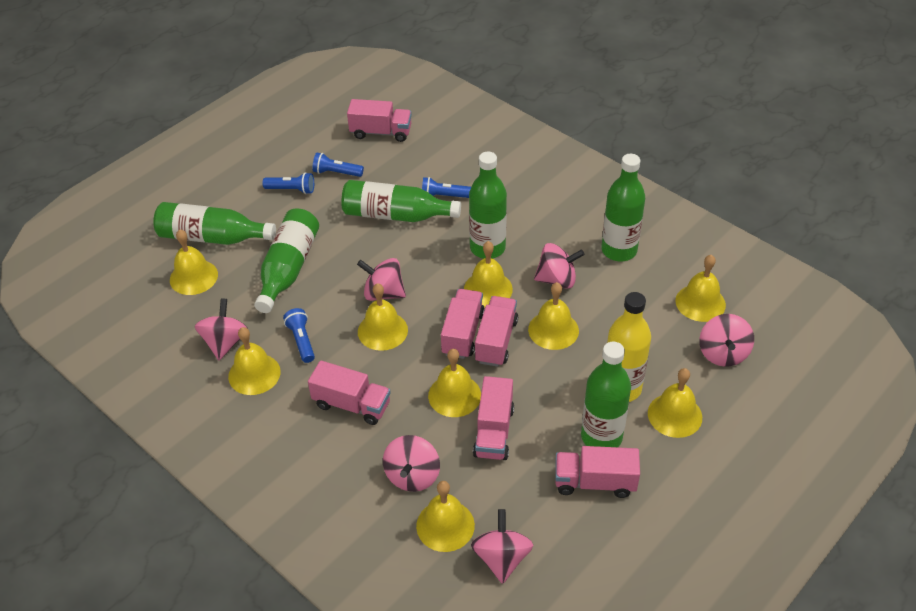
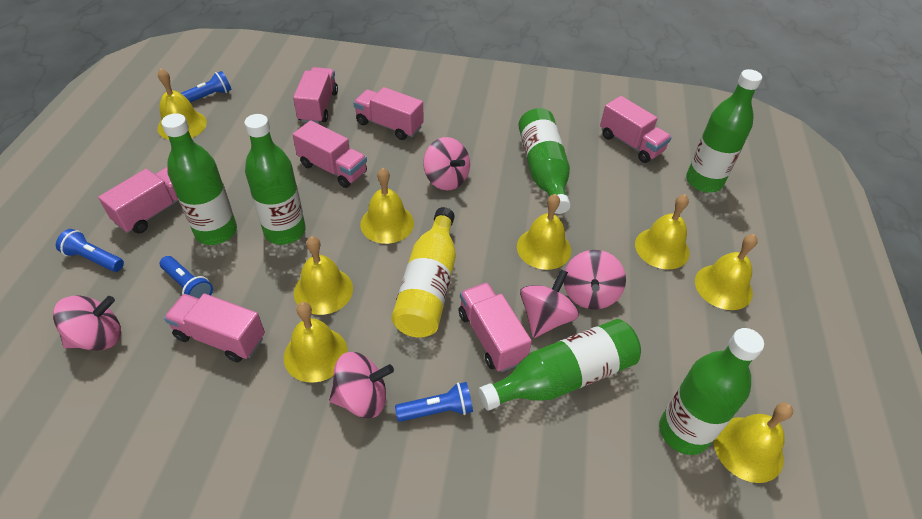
pink spinning top: 6 -> 5
pink truck: 6 -> 7
yellow bell: 9 -> 8

